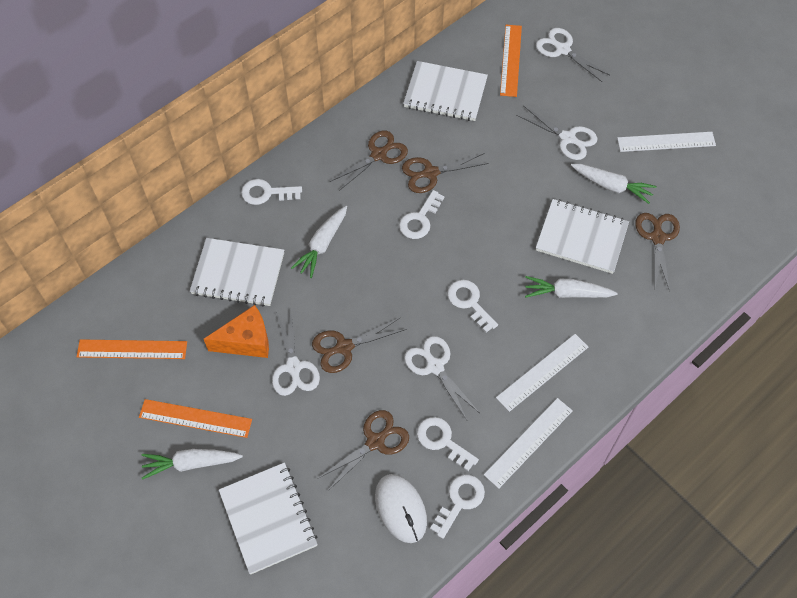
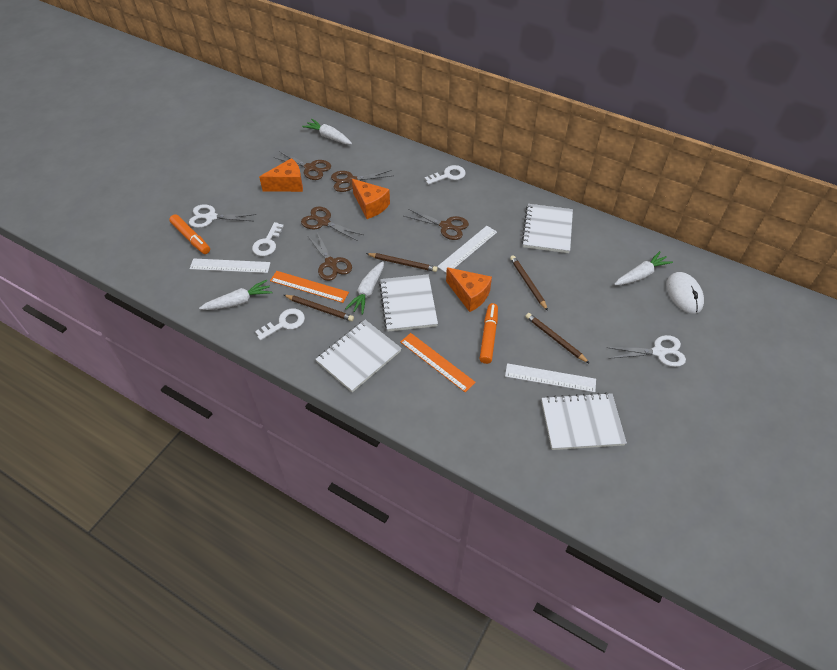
brown pencil: 0 -> 4
orange cheese: 1 -> 3
orange marker: 0 -> 2
orange ruler: 3 -> 2
white key: 5 -> 3
white scissors: 4 -> 2

